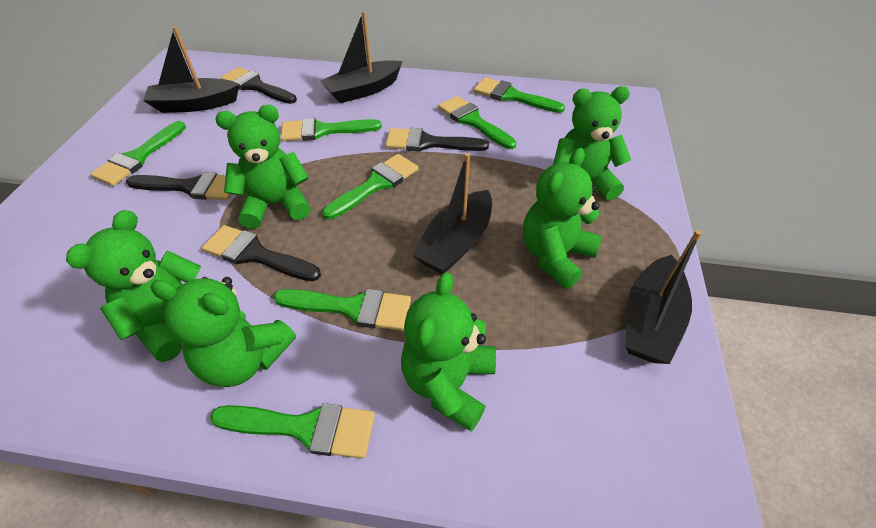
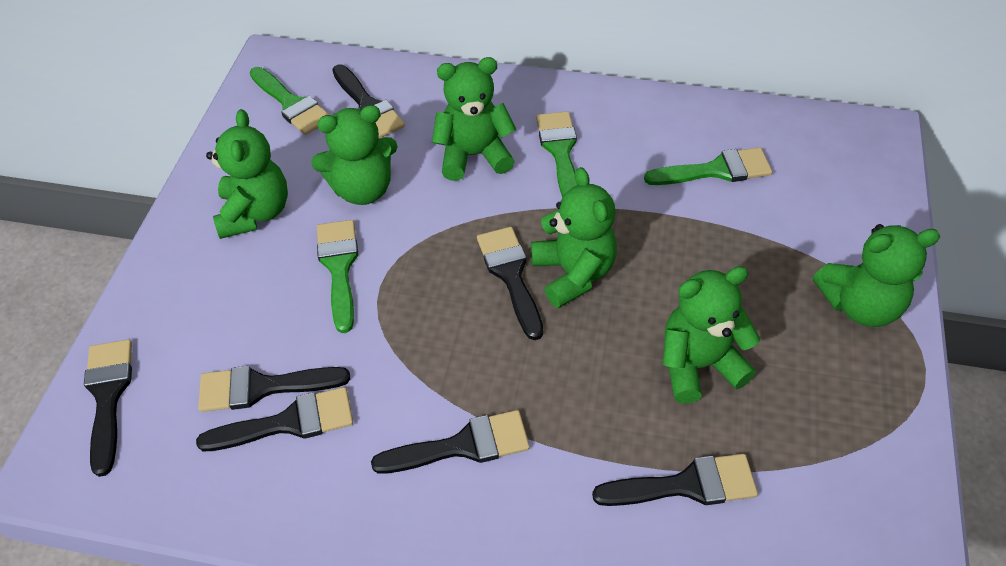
black boat: 4 -> 0
black brush: 4 -> 7
green brush: 7 -> 4

